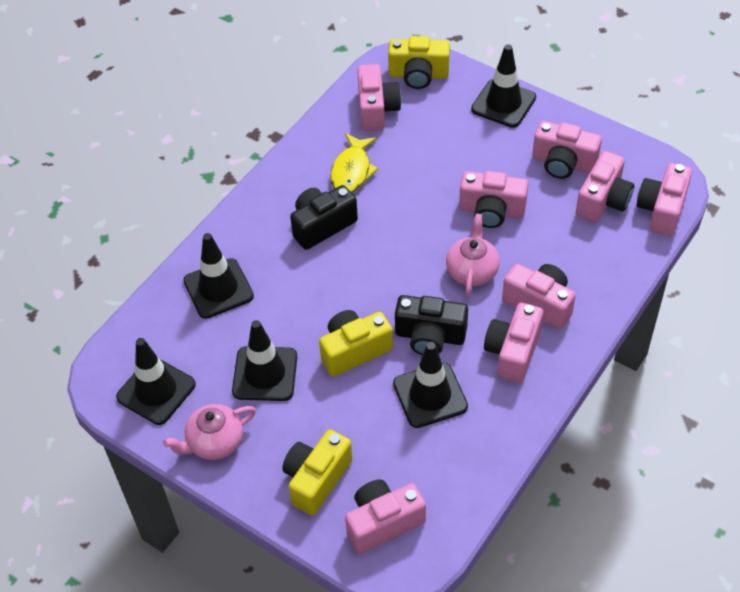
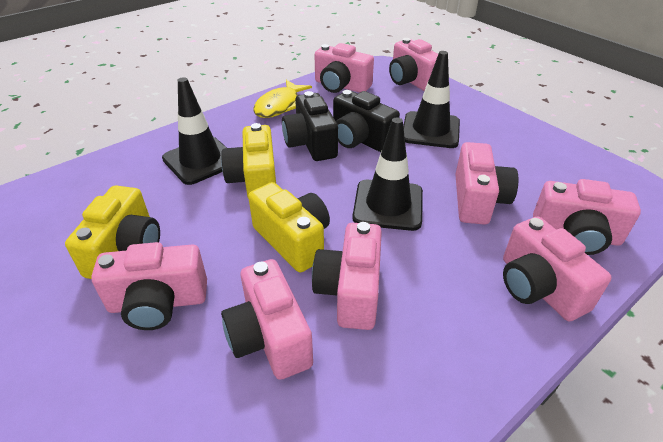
black traffic cone: 5 -> 3
pink teapot: 2 -> 0

